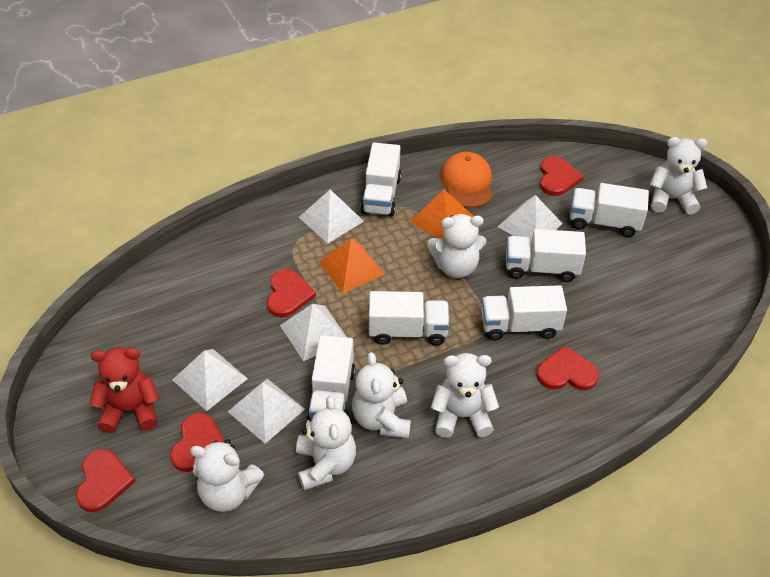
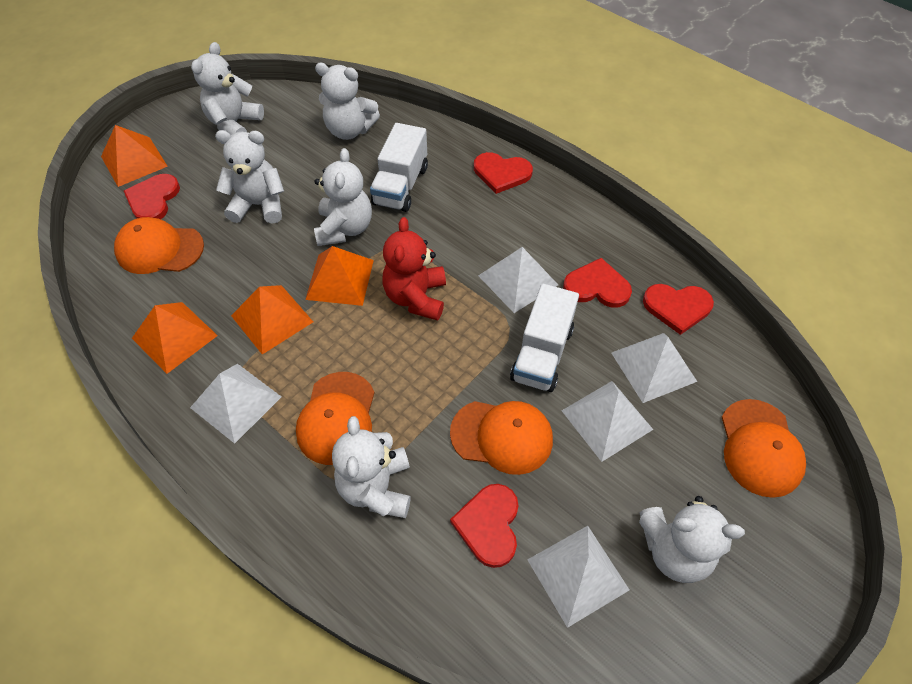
orange cap: 1 -> 4
orange pyramid: 2 -> 4
white truck: 6 -> 2

